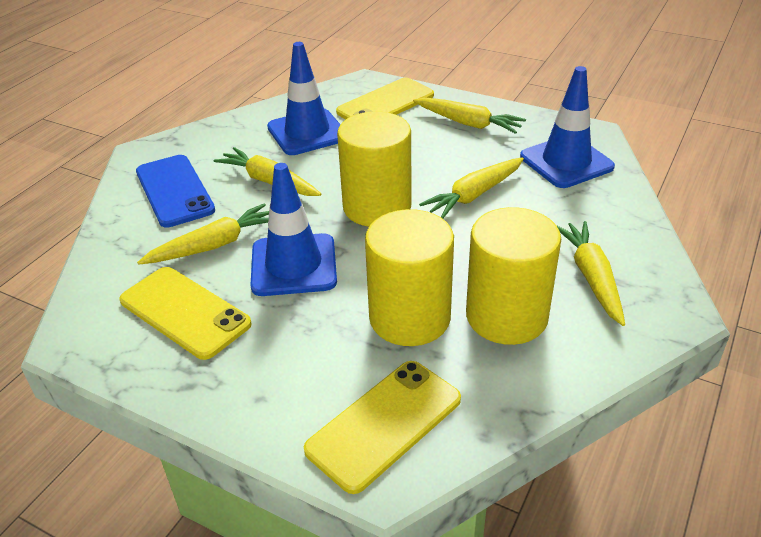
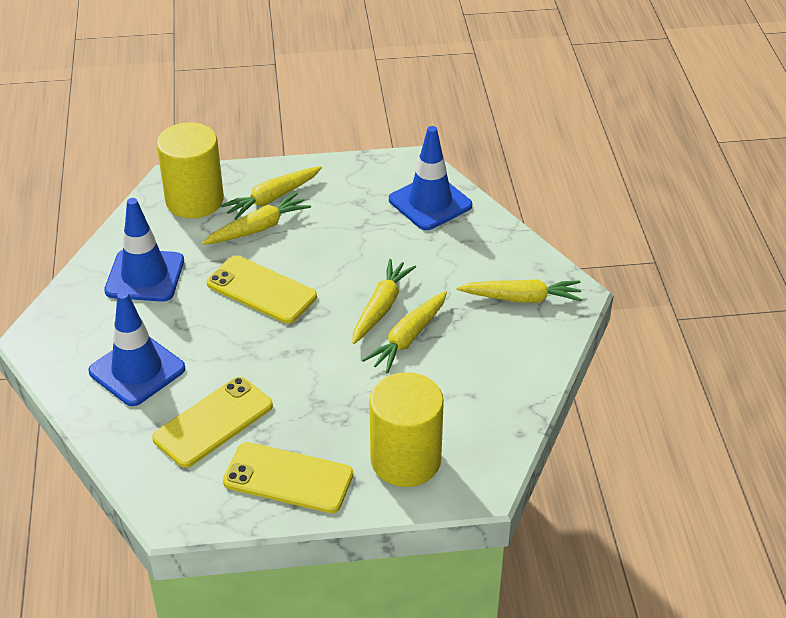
blue phone: 1 -> 0
yellow cylinder: 3 -> 2

